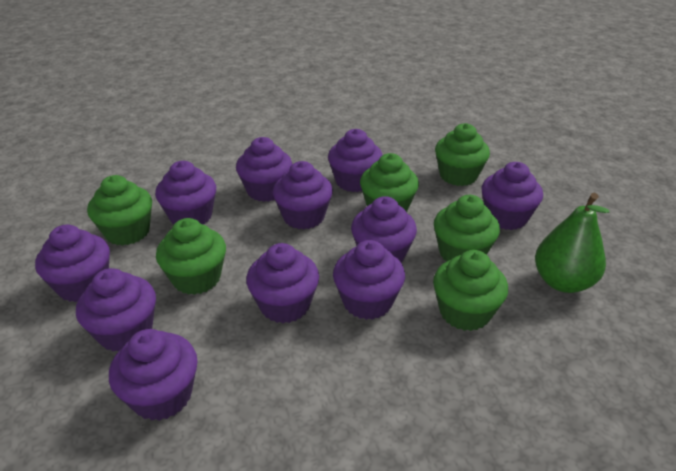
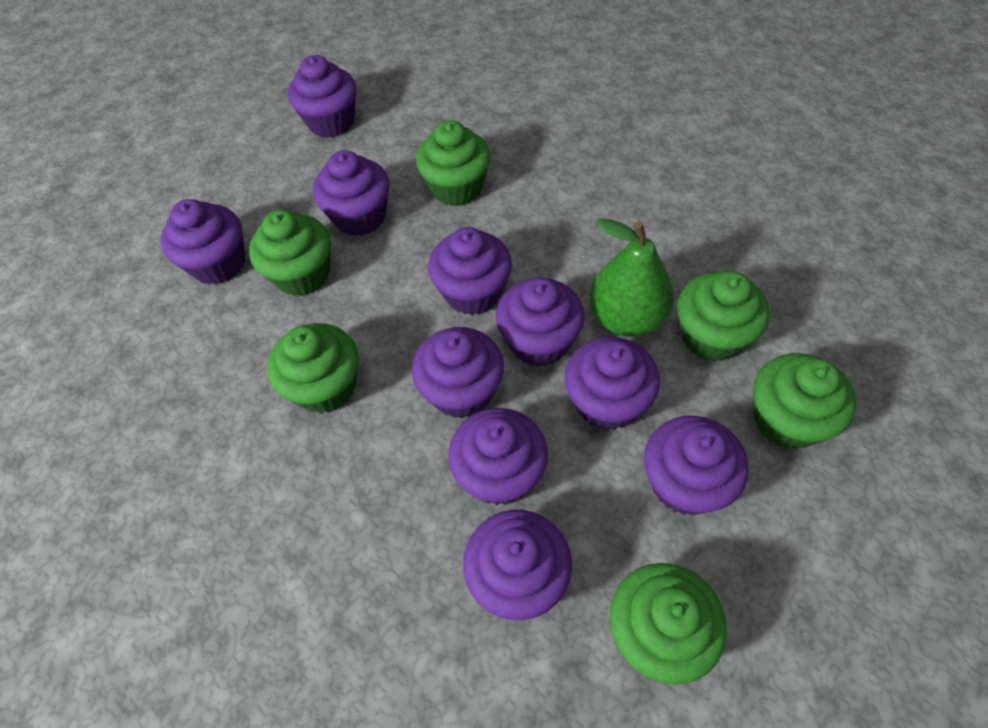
purple cupcake: 11 -> 10

